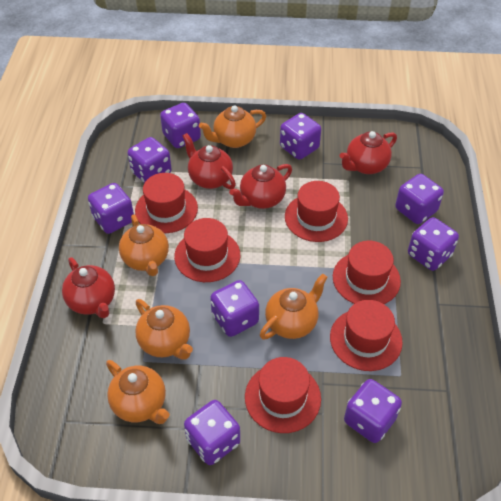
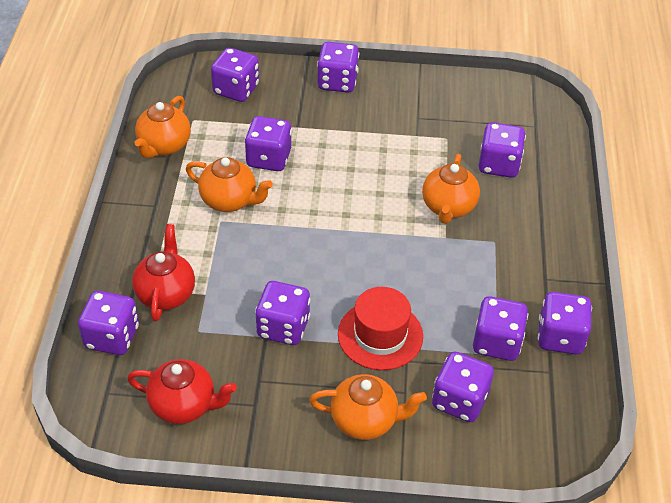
orange teapot: 5 -> 4
red hat: 6 -> 1
red teapot: 4 -> 2

